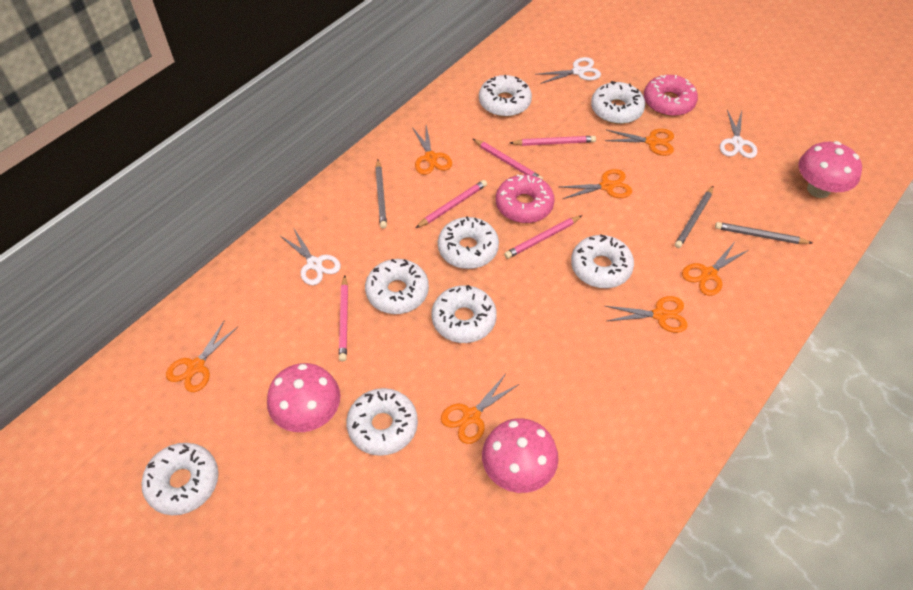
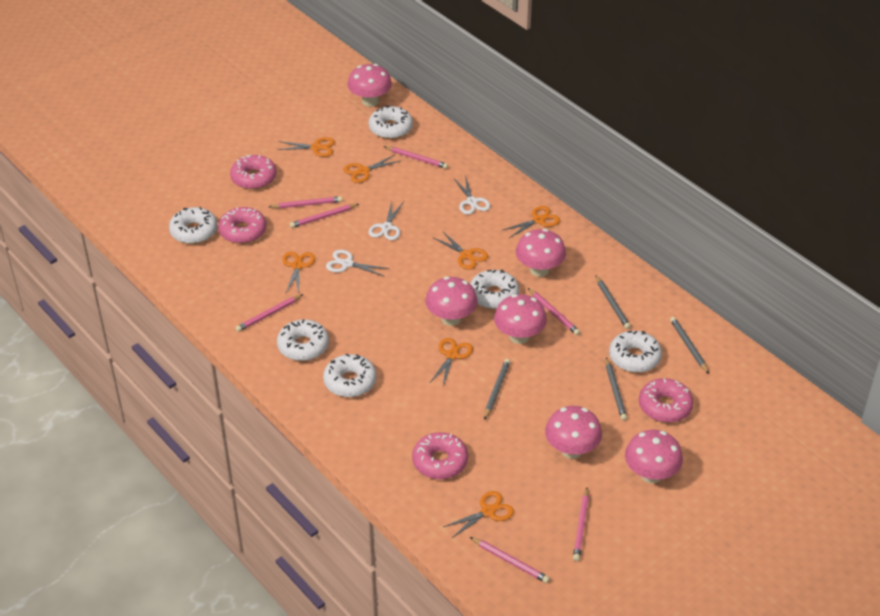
grey pencil: 3 -> 4
pink donut: 2 -> 4
pink mushroom: 3 -> 6
pink pencil: 5 -> 7
white donut: 8 -> 6

